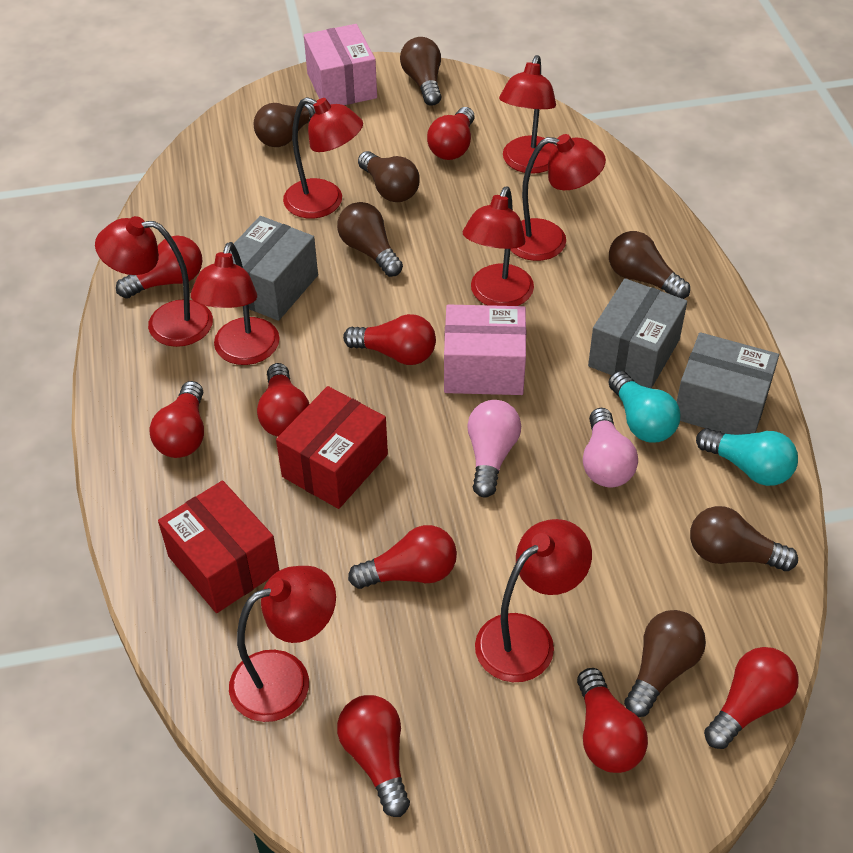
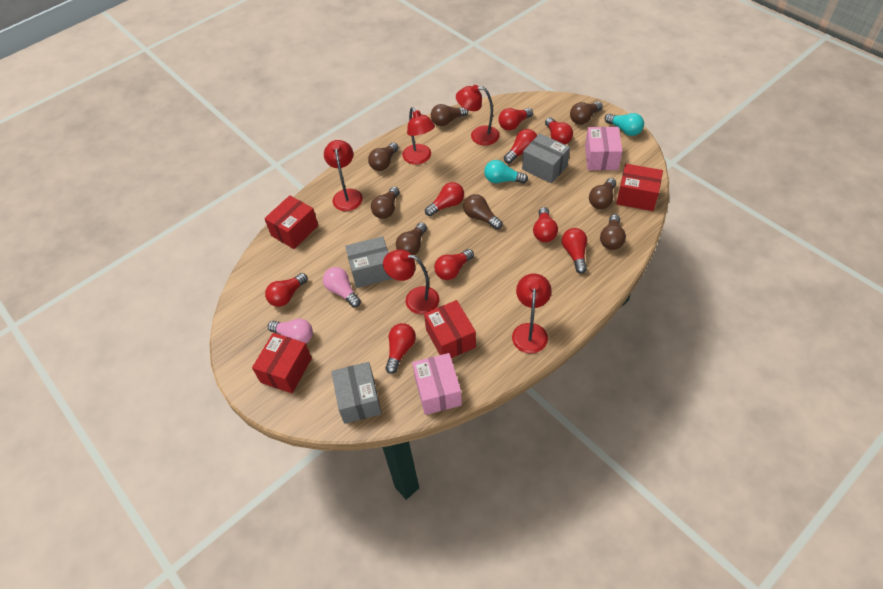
brown light bulb: 7 -> 8
red box: 2 -> 4
red lamp: 8 -> 5

